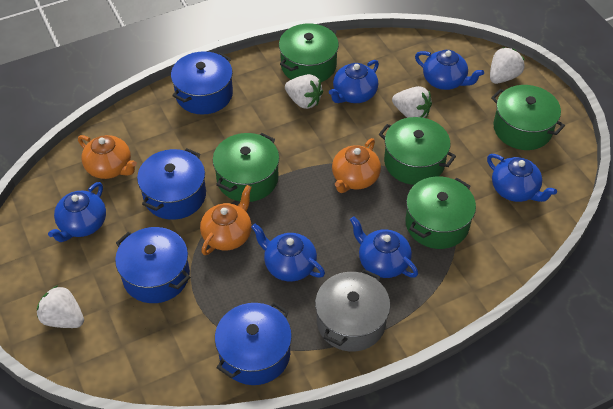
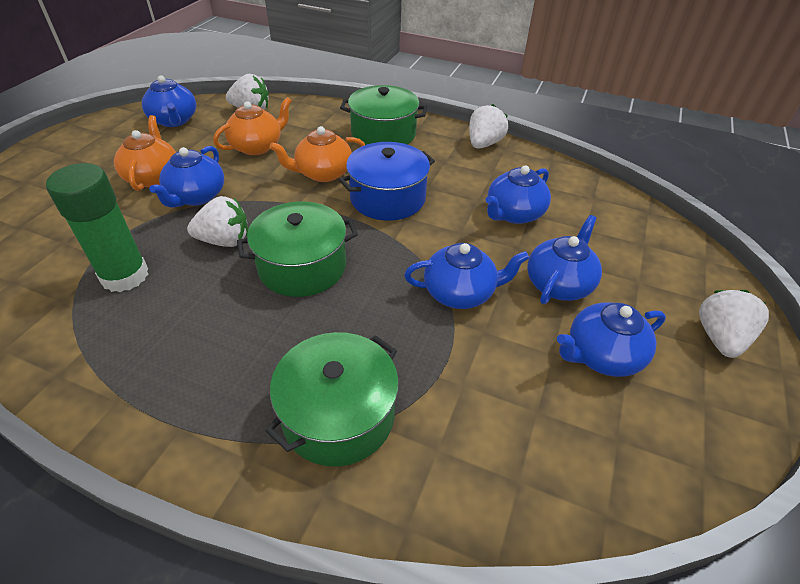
blue pot: 4 -> 1
green glue stick: 0 -> 1
green pot: 5 -> 3
grey pot: 1 -> 0

